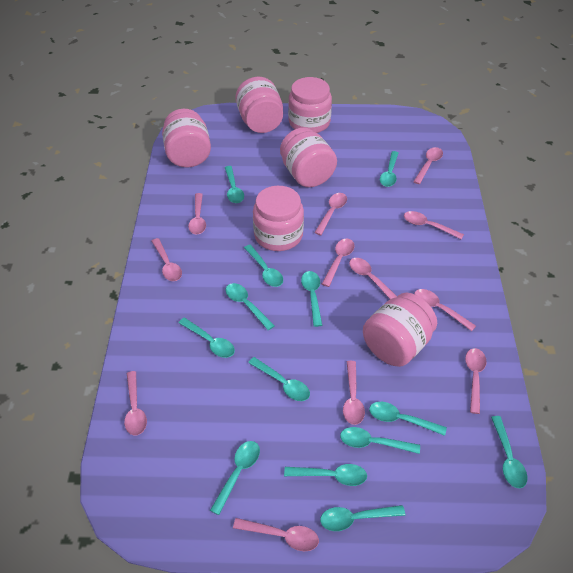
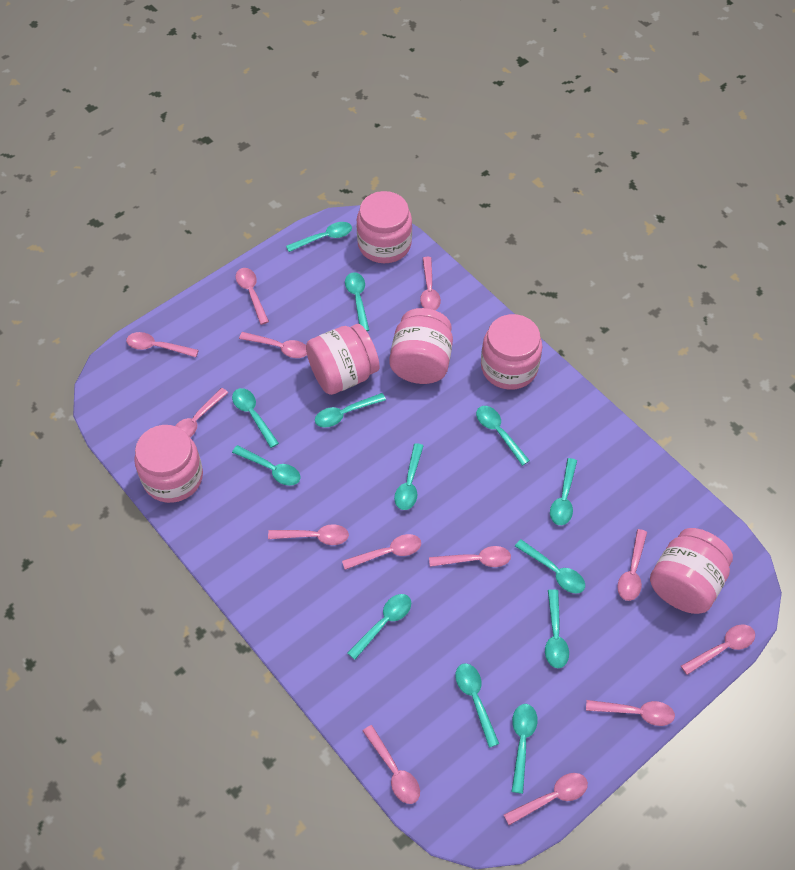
pink spoon: 12 -> 13

